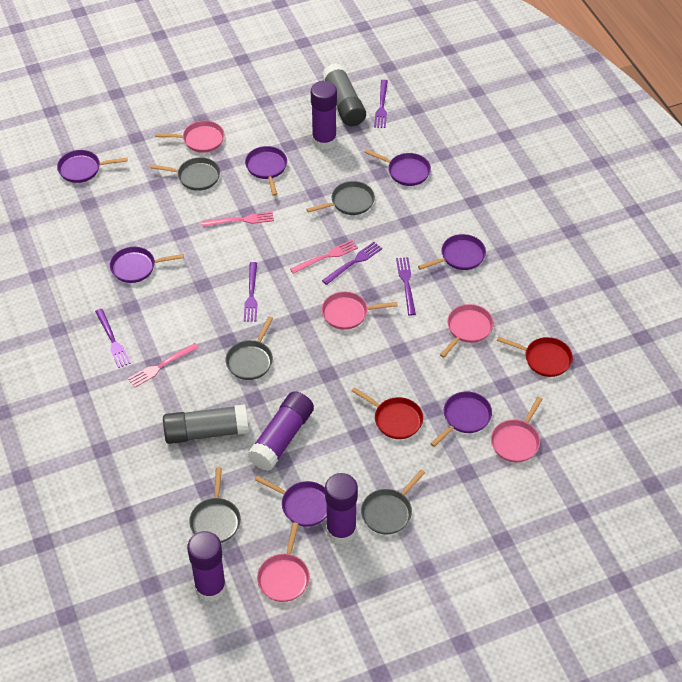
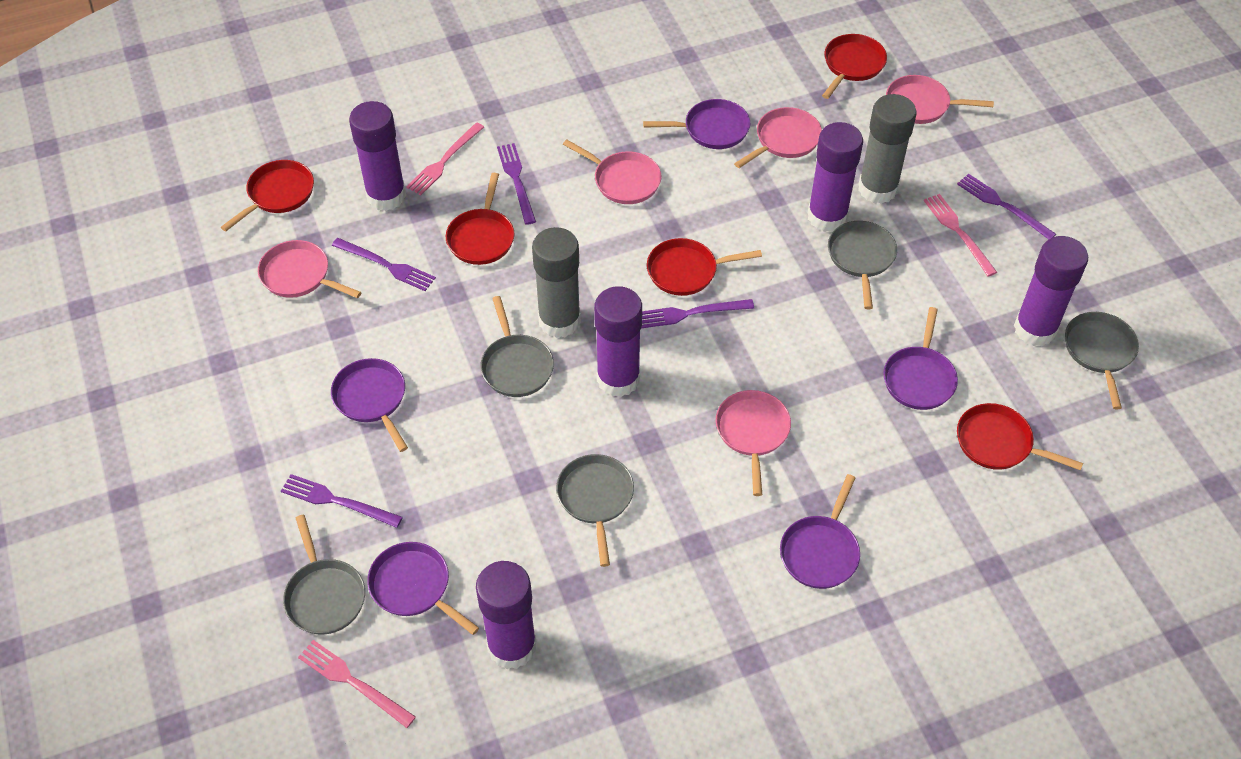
purple glue stick: 4 -> 5
purple pan: 7 -> 5
red pan: 2 -> 5

